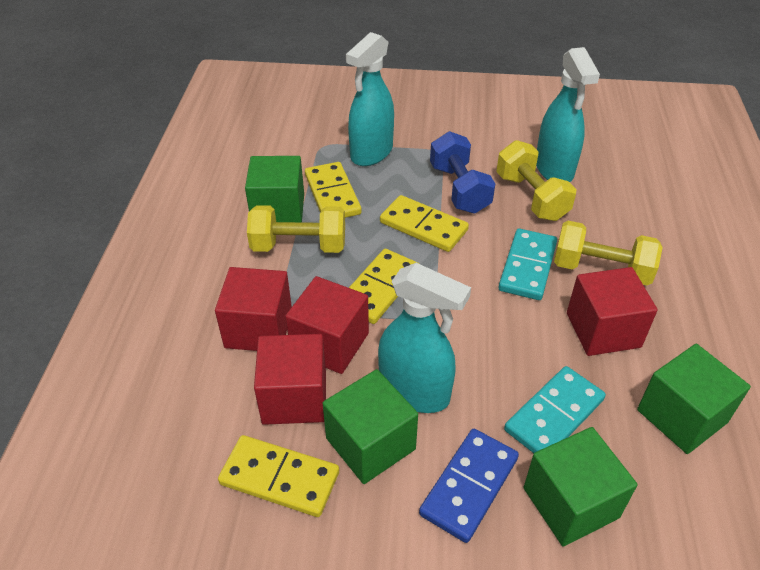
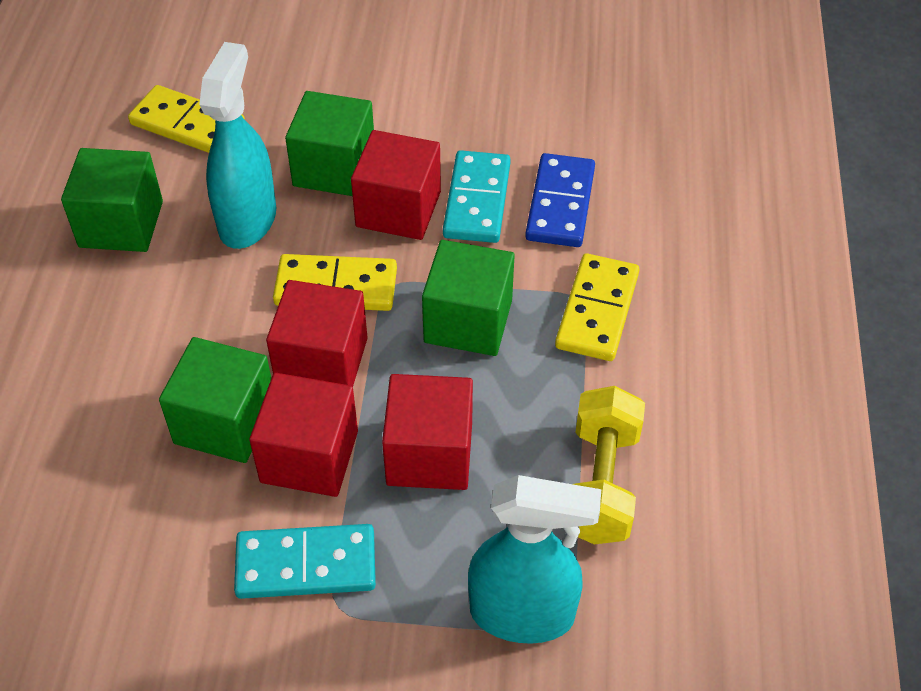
blue dumbbell: 1 -> 0
turquoise spray bottle: 3 -> 2
yellow domino: 4 -> 3
yellow dumbbell: 3 -> 1

